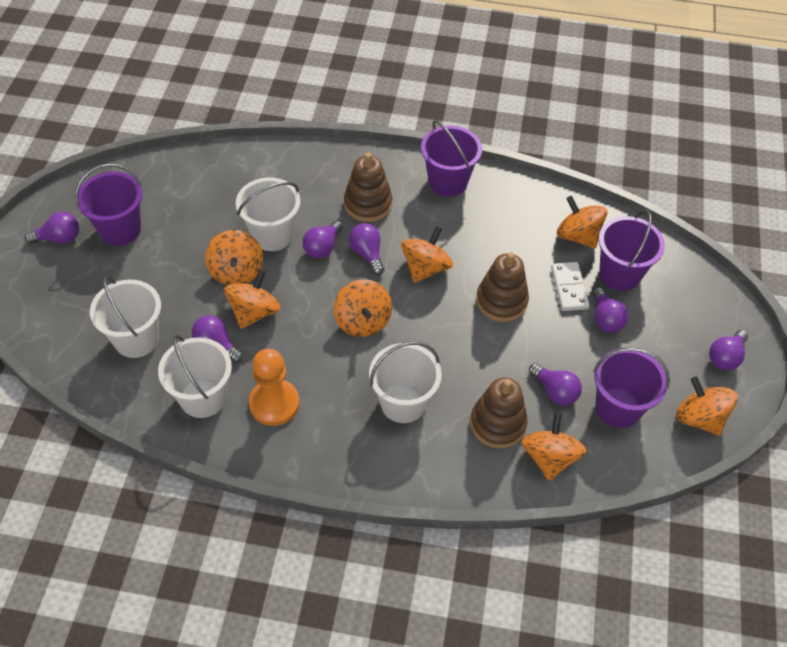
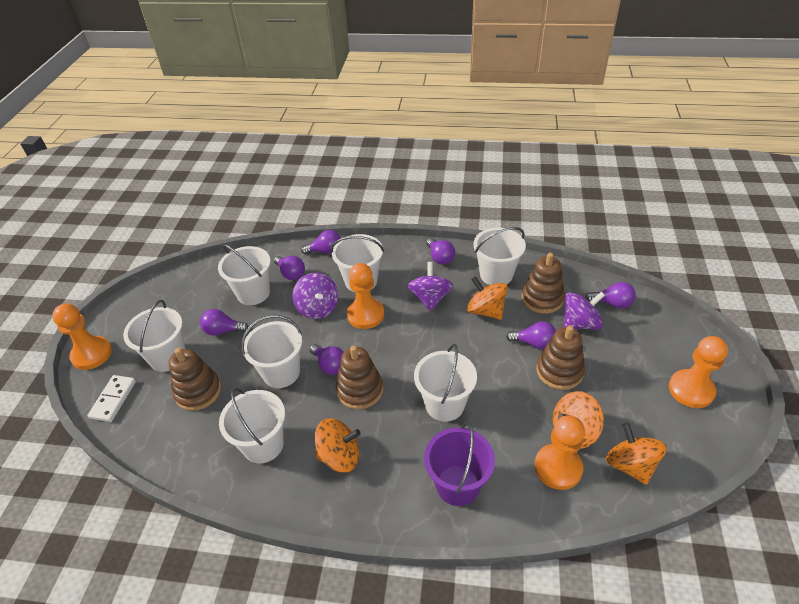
brown stacking toy: 3 -> 4
orange pawn: 1 -> 4
orange spinning top: 7 -> 4
purple bucket: 4 -> 1
purple spinning top: 0 -> 3
white bucket: 4 -> 7

